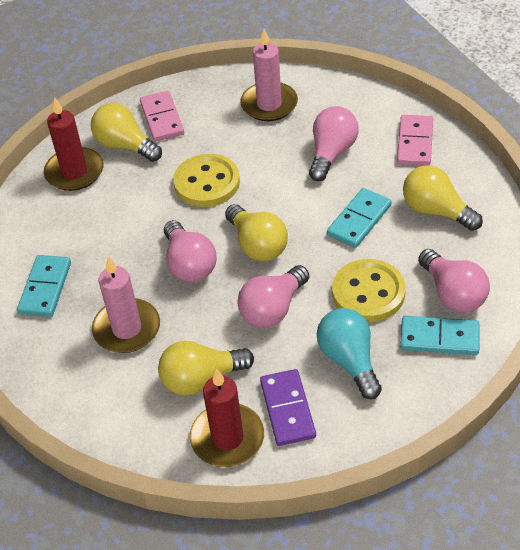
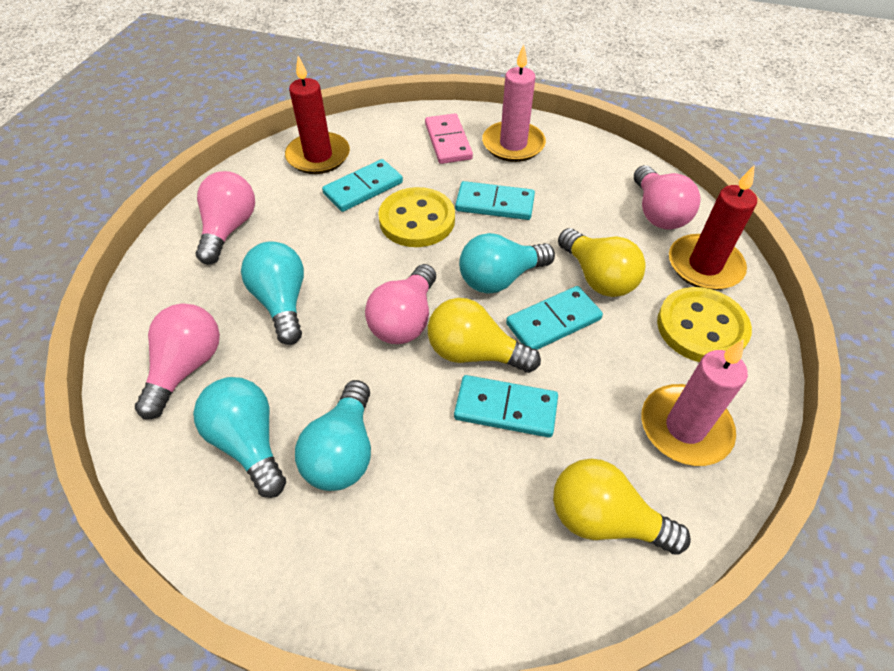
pink domino: 2 -> 1
purple domino: 1 -> 0
turquoise domino: 3 -> 4
turquoise light bulb: 1 -> 4
yellow light bulb: 4 -> 3

